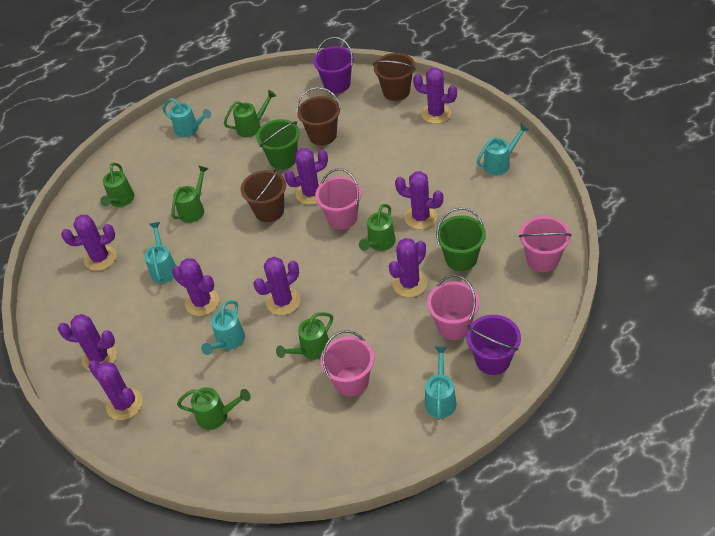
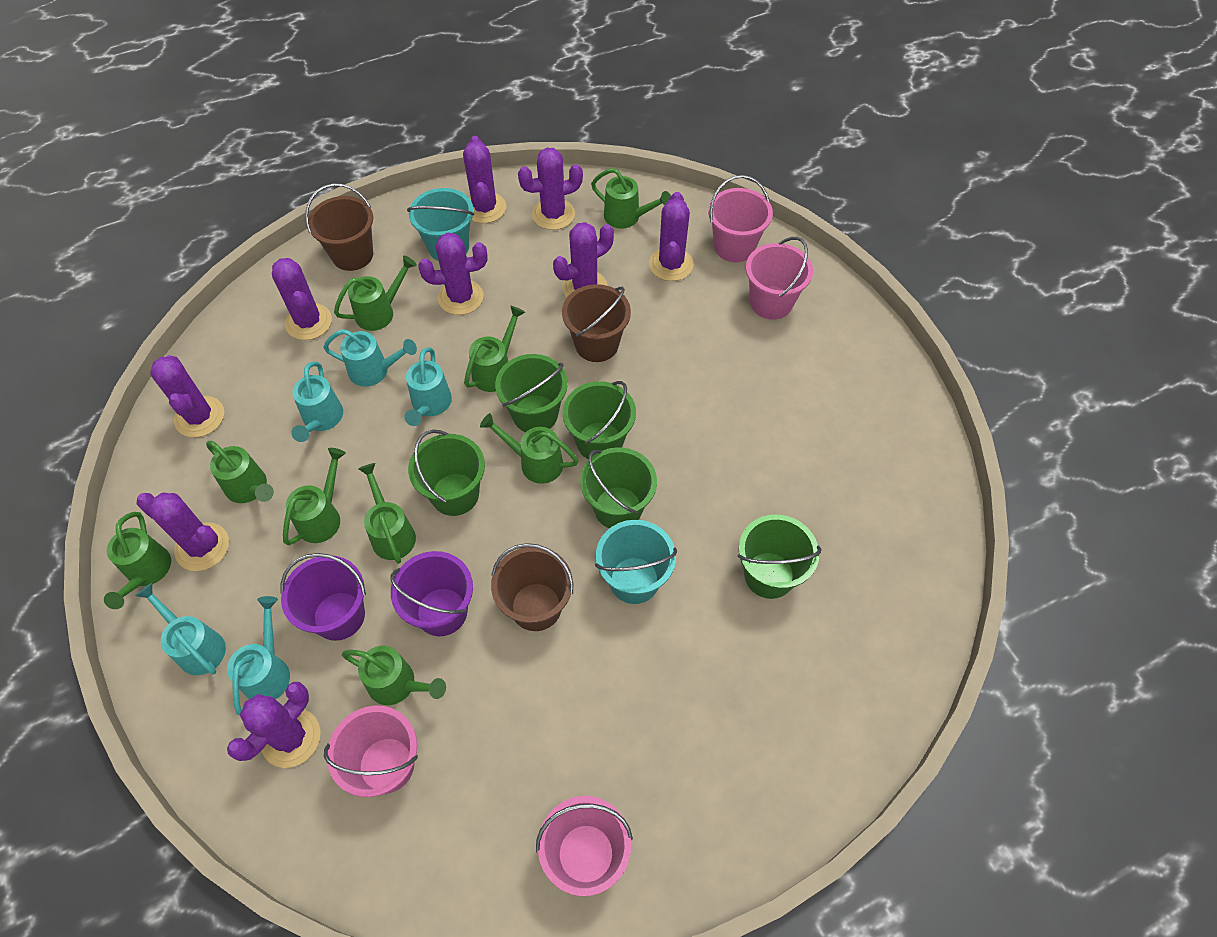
green bucket: 2 -> 5
green watering can: 6 -> 9
turquoise bucket: 0 -> 2

